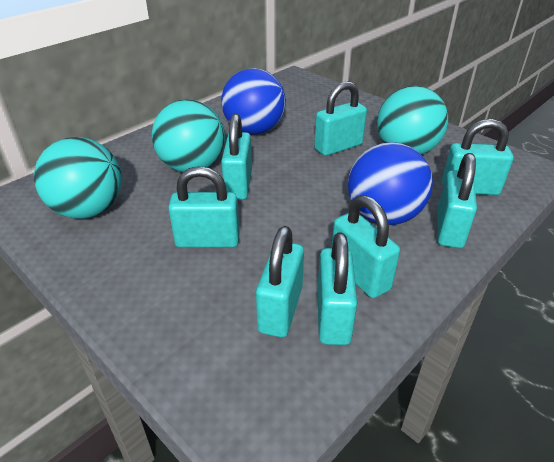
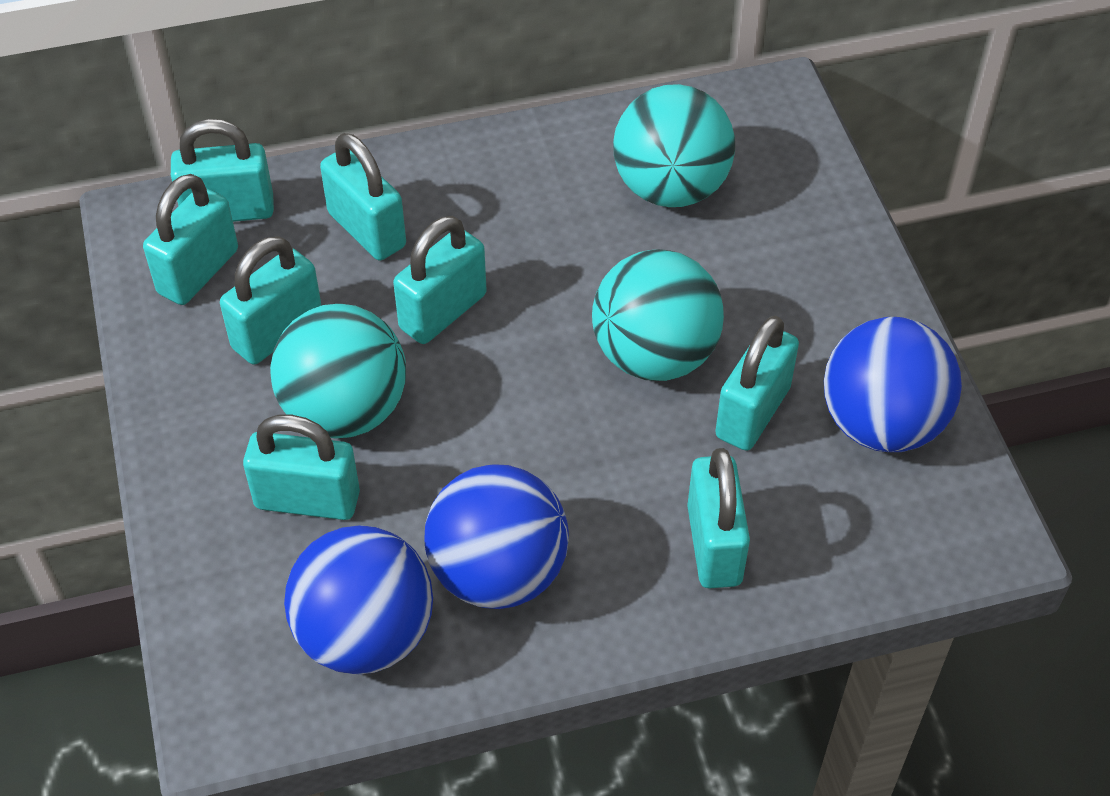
blue ball: 2 -> 3

